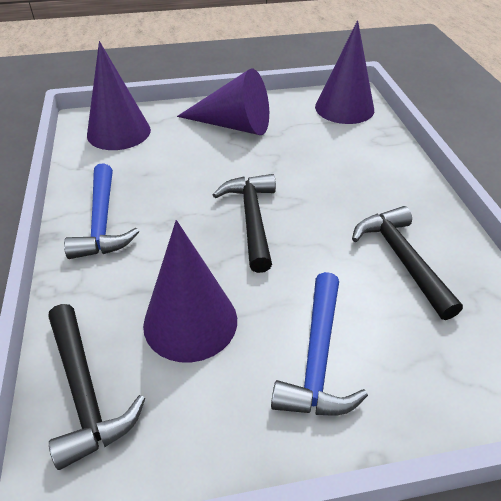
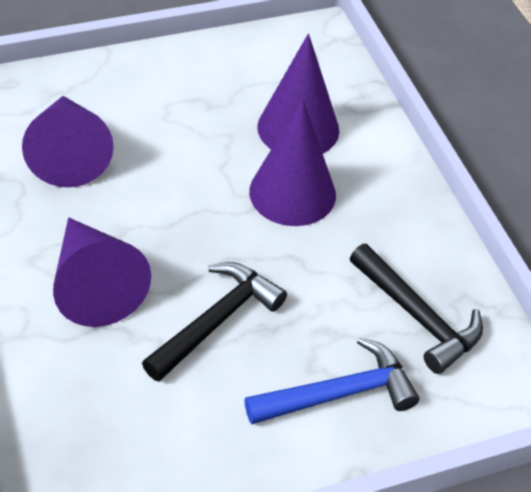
black hammer: 3 -> 2
blue hammer: 2 -> 1

